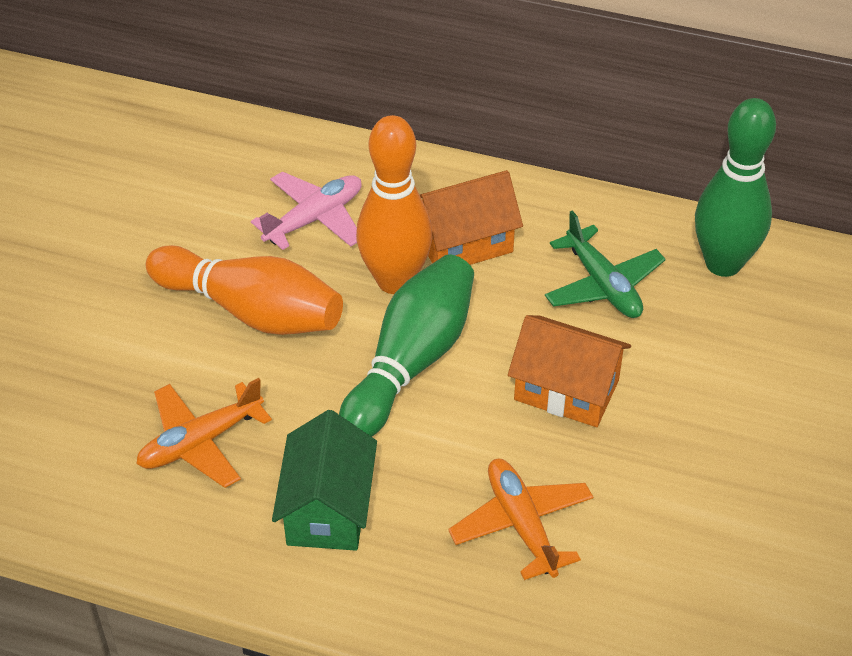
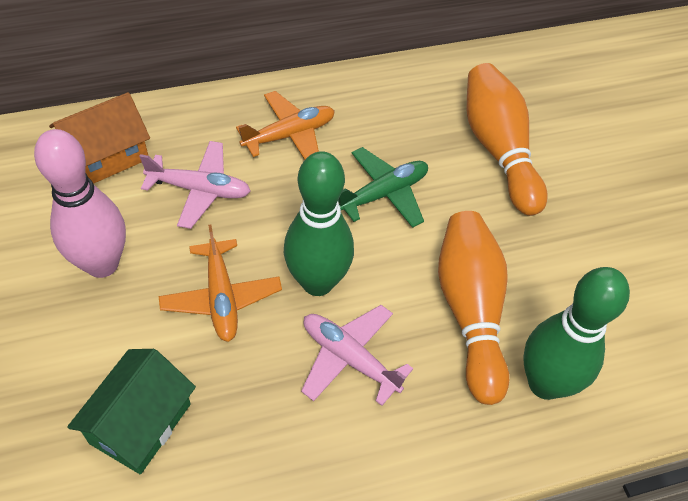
orange house: 2 -> 1
pink bowling pin: 0 -> 1
pink plane: 1 -> 2

